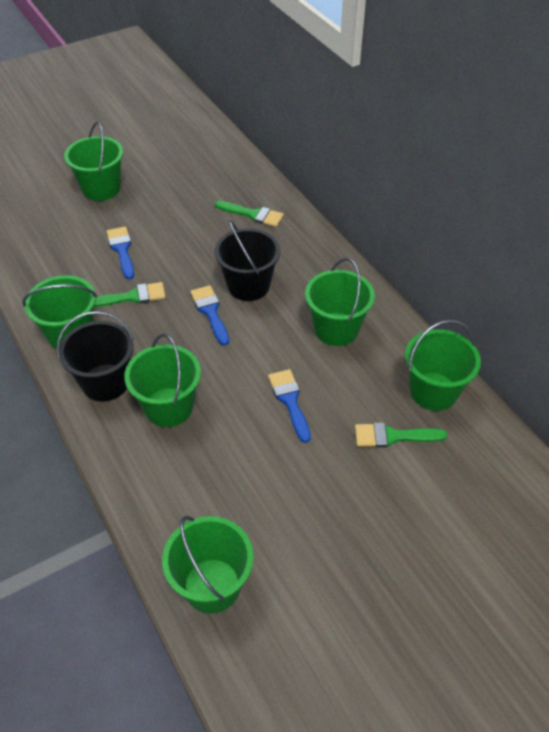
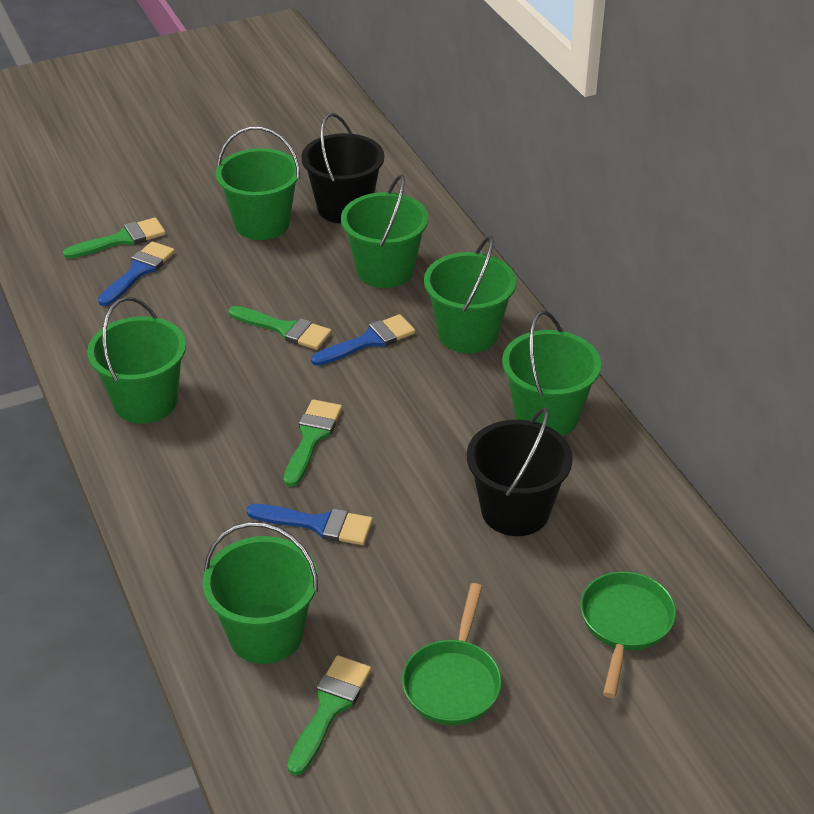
green brush: 3 -> 4
green pan: 0 -> 2

